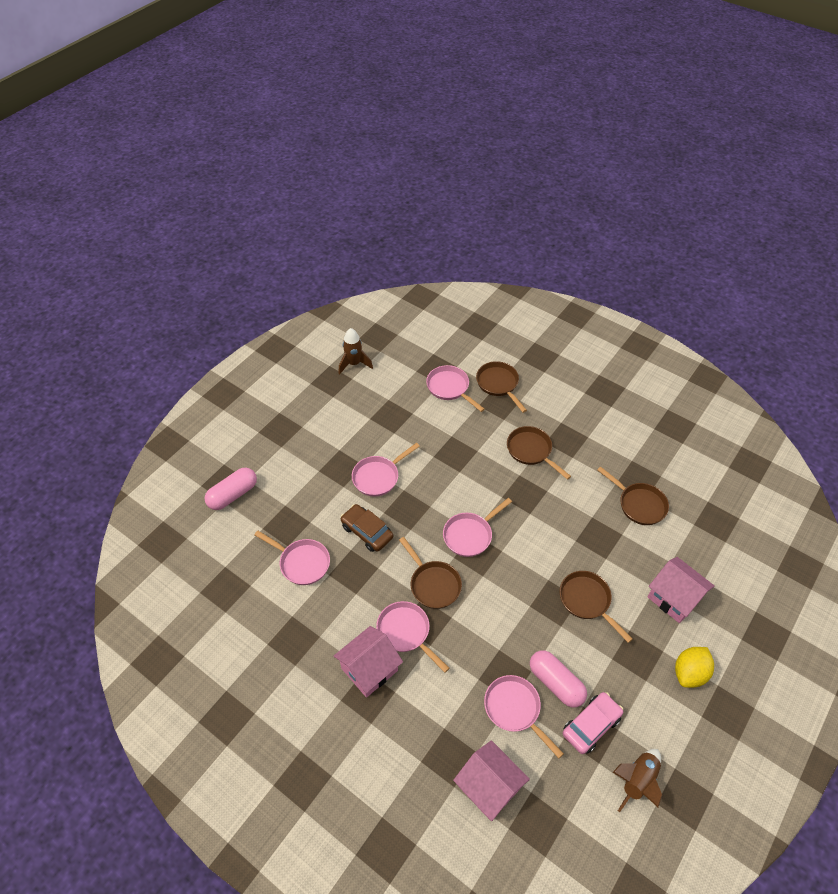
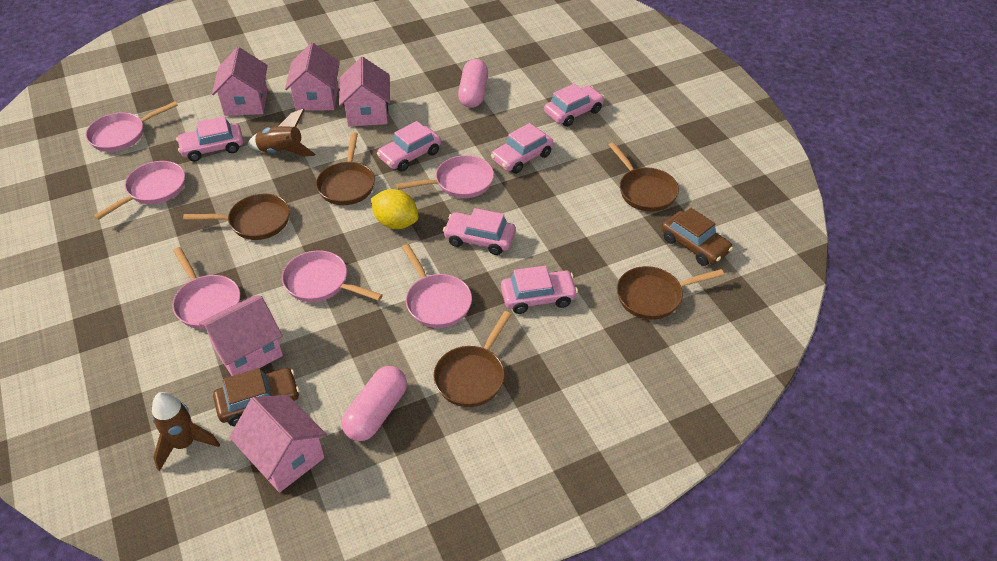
brown car: 1 -> 2
pink car: 1 -> 6
pink house: 3 -> 5

